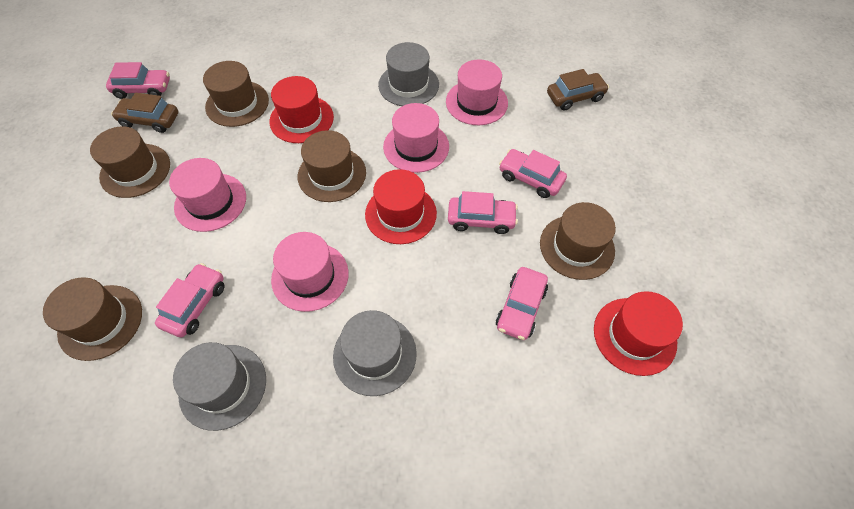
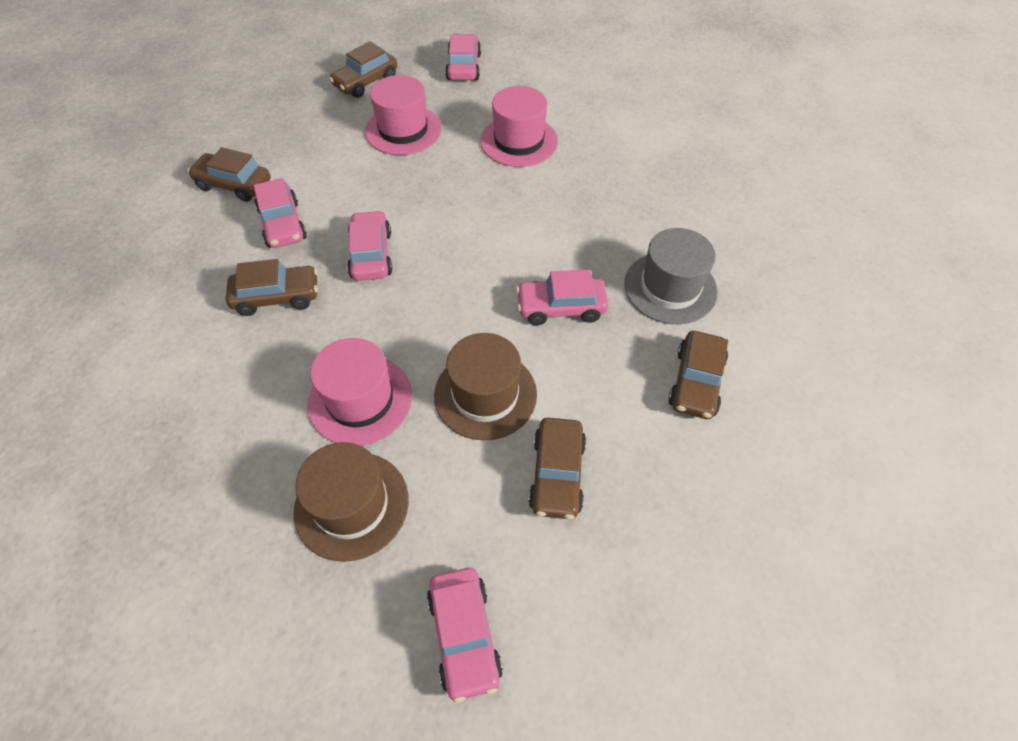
brown car: 2 -> 5
brown hat: 5 -> 2
grey hat: 3 -> 1
pink hat: 4 -> 3
red hat: 3 -> 0

